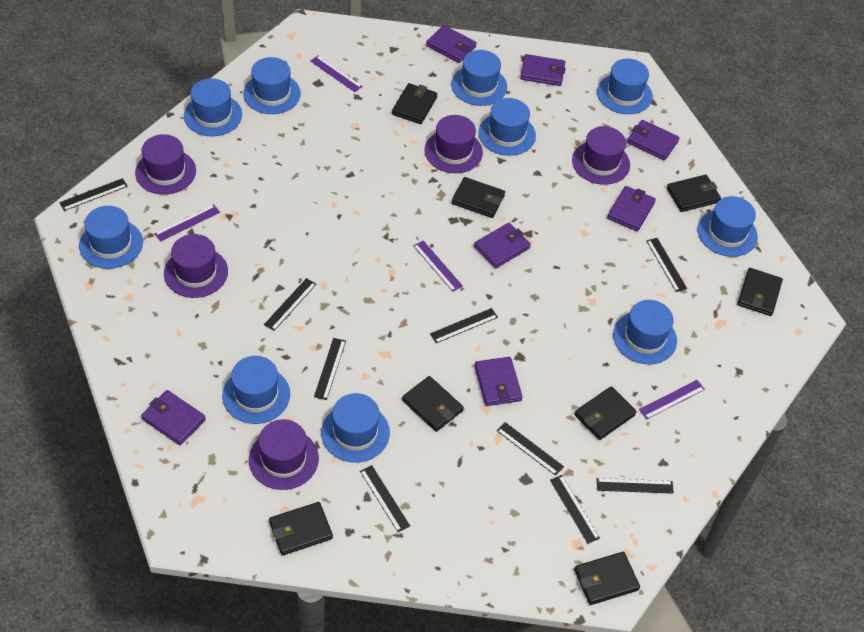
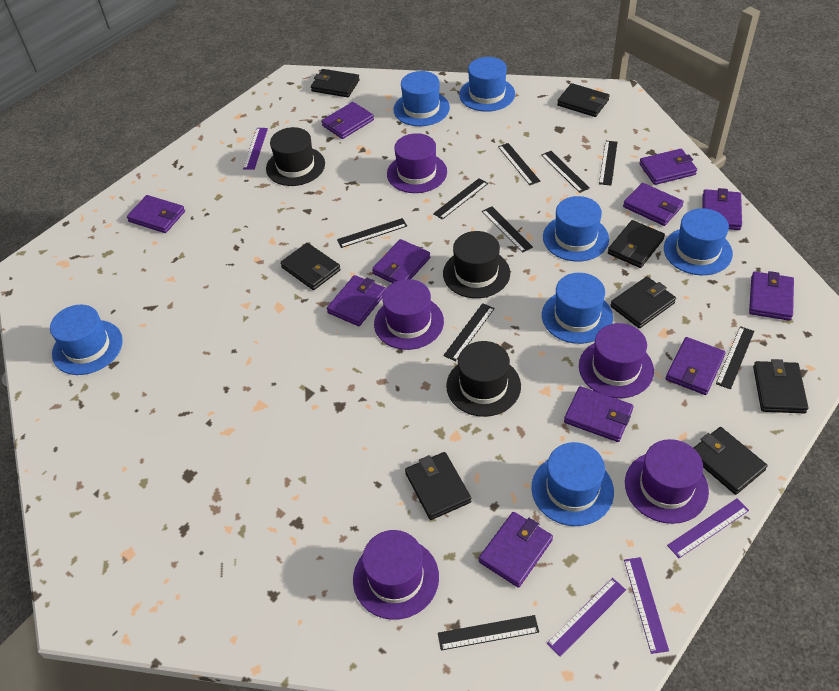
black hat: 0 -> 3
blue hat: 10 -> 7
purple wallet: 7 -> 11

